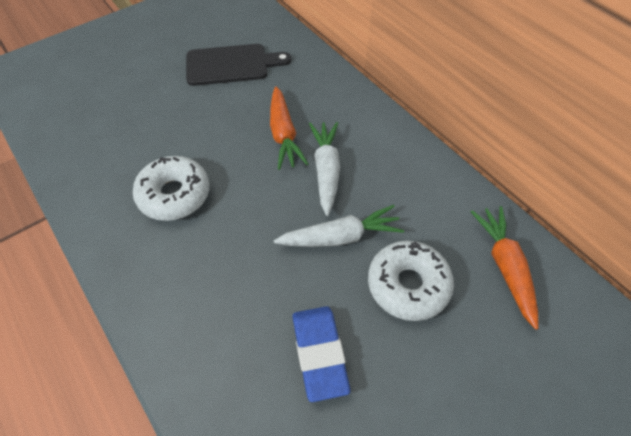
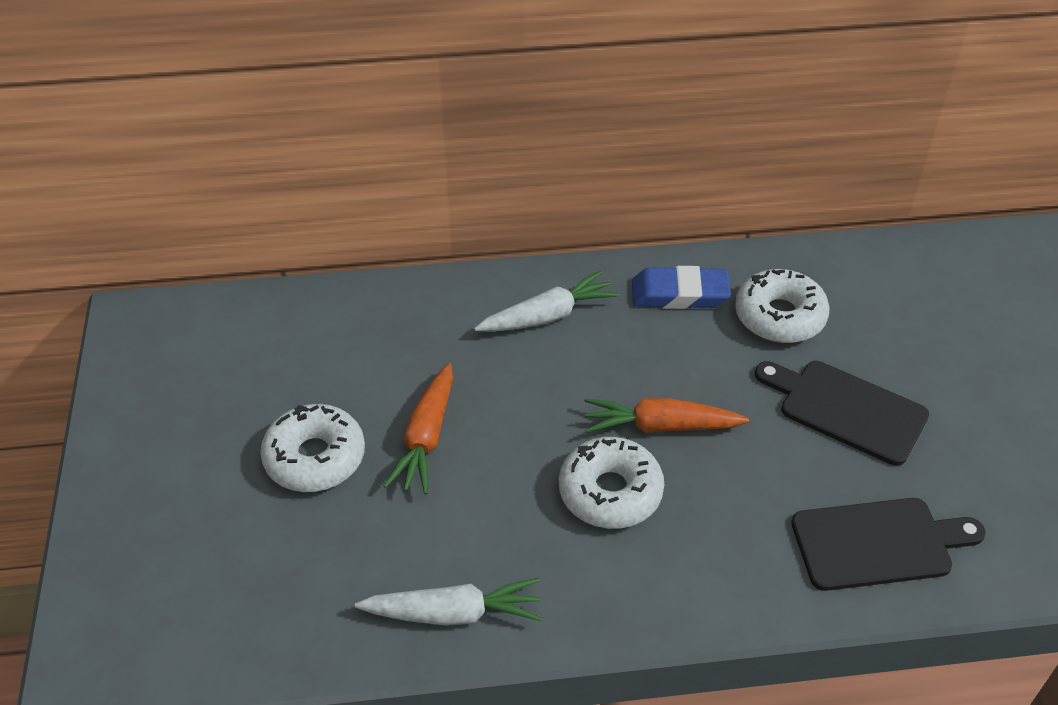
black cutting board: 1 -> 2
white donut: 2 -> 3

